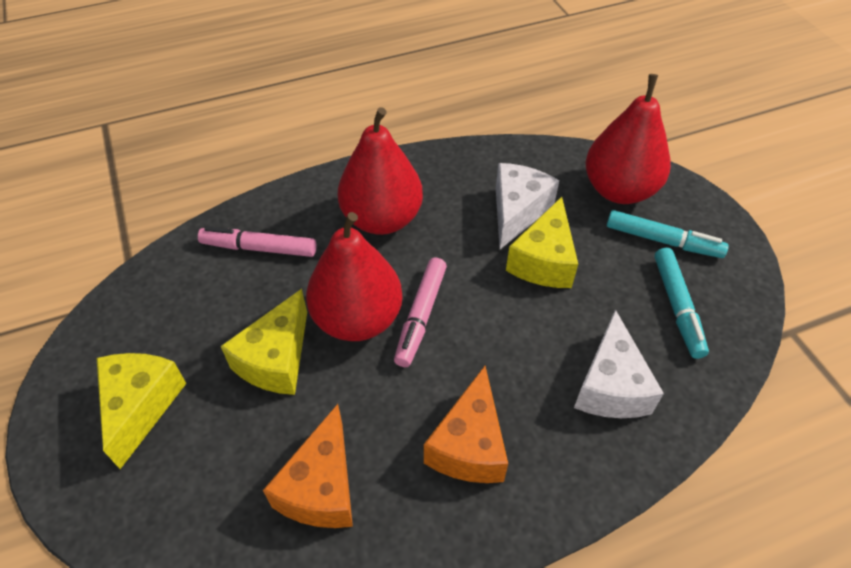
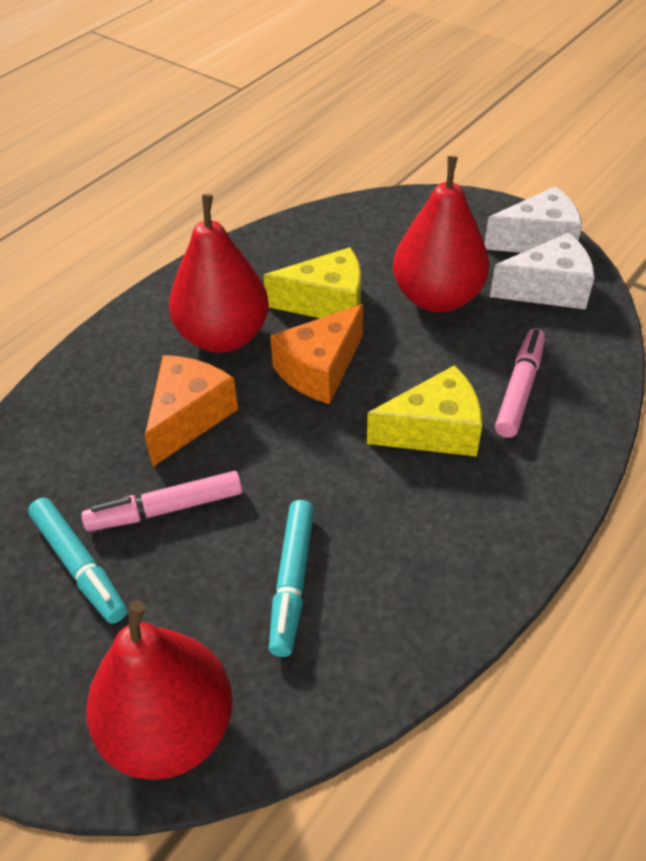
yellow cheese: 3 -> 2

